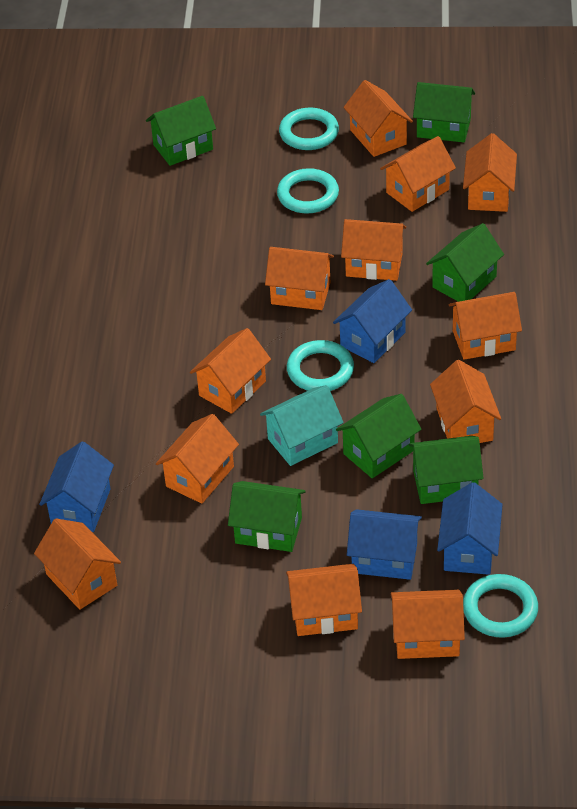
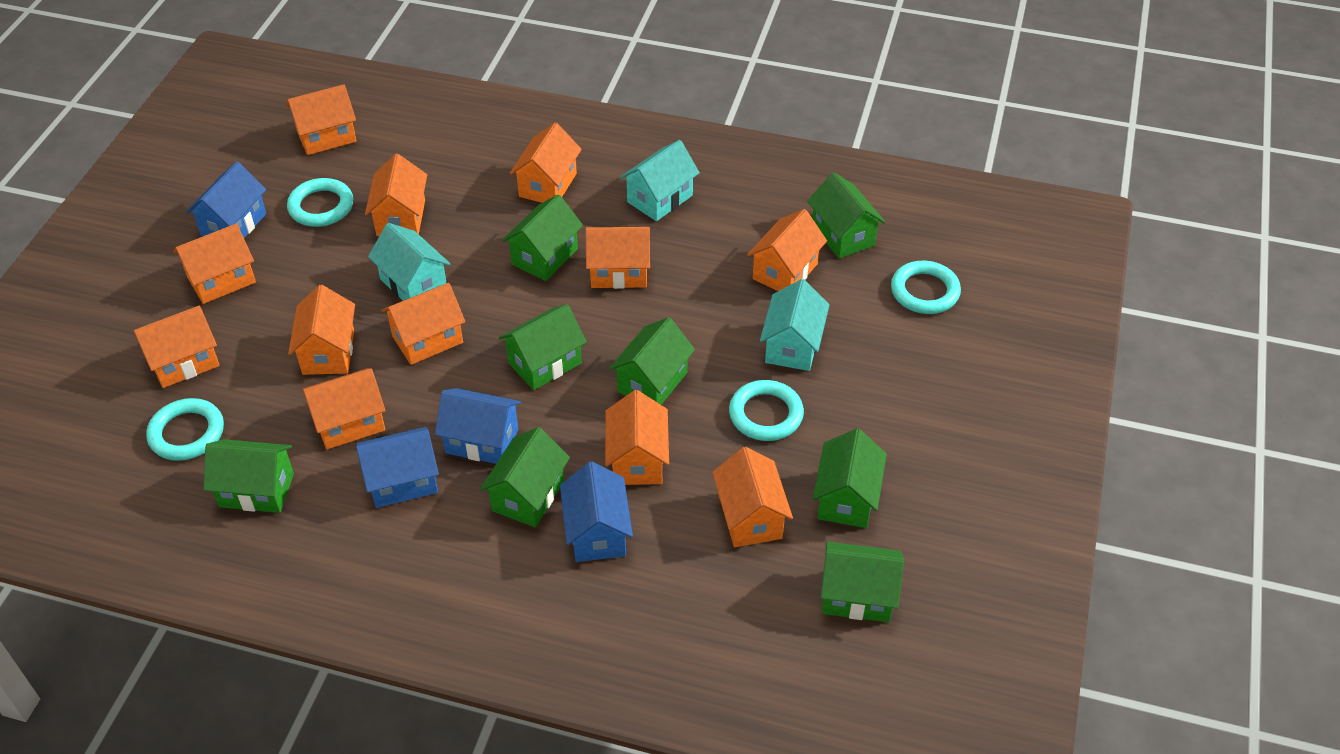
green house: 6 -> 8
turquoise house: 1 -> 3

